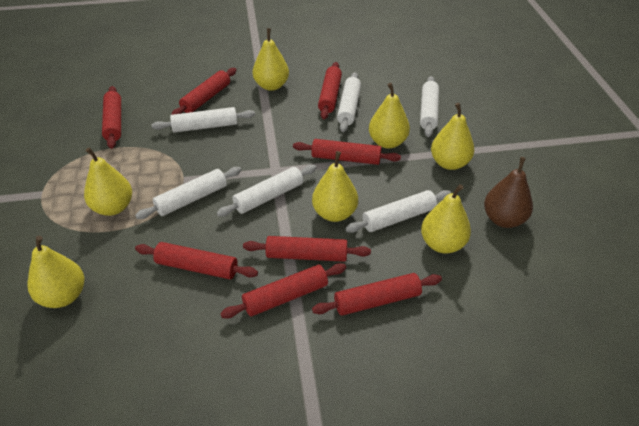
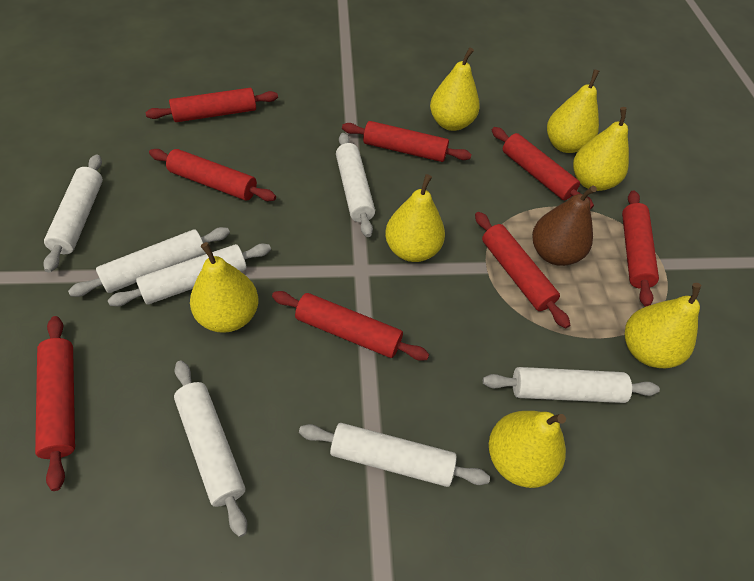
white rolling pin: 6 -> 7

